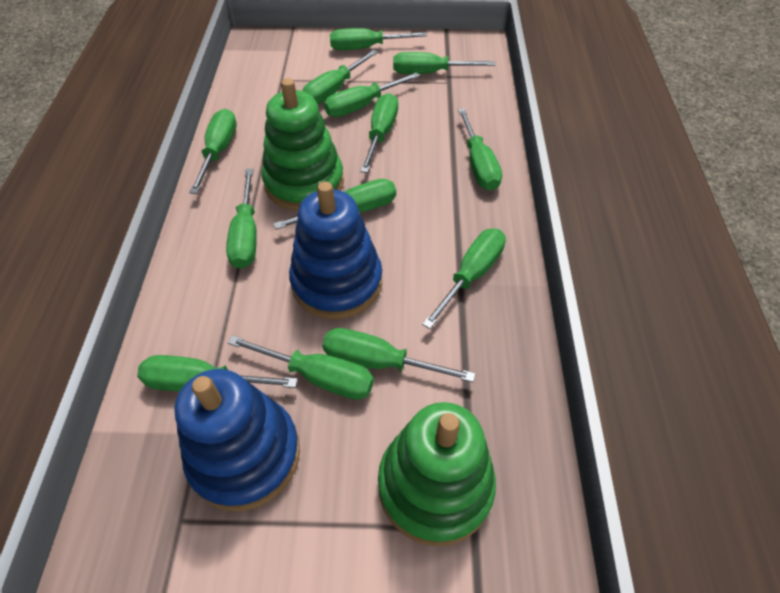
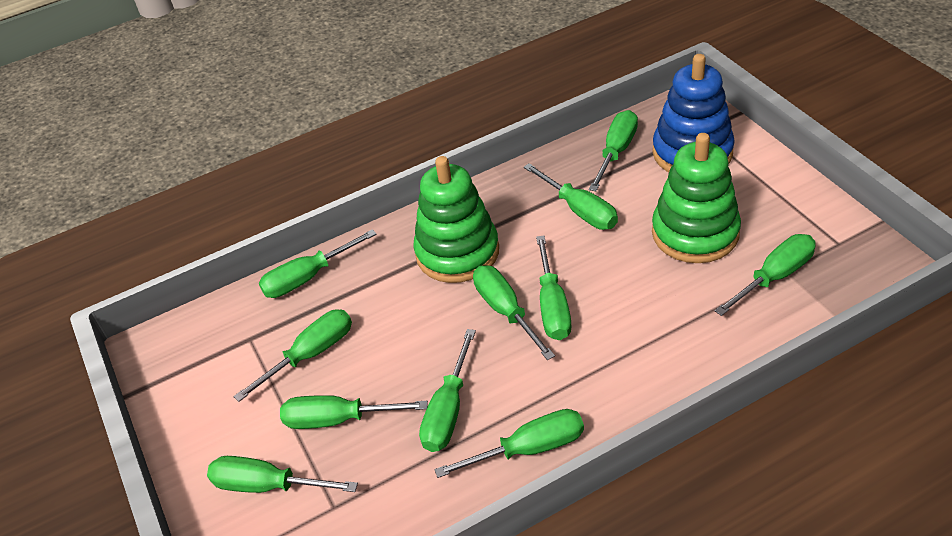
blue stacking toy: 2 -> 1
green screwdriver: 13 -> 11

